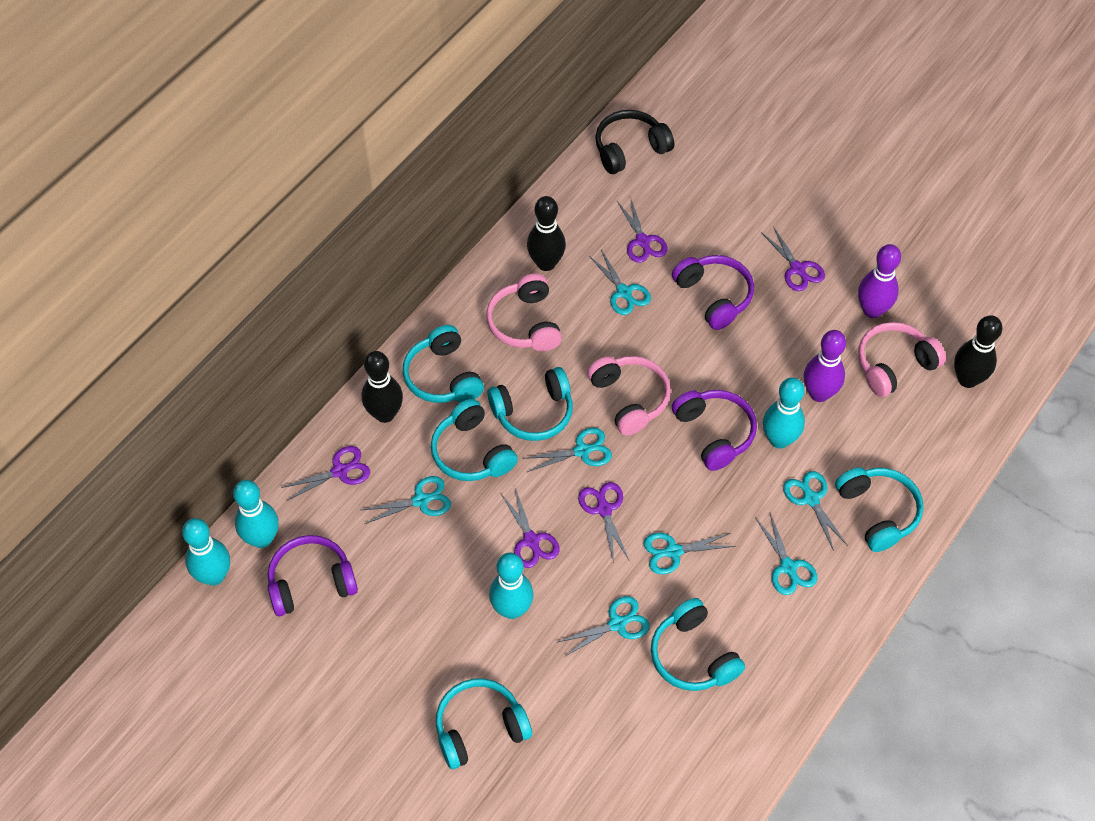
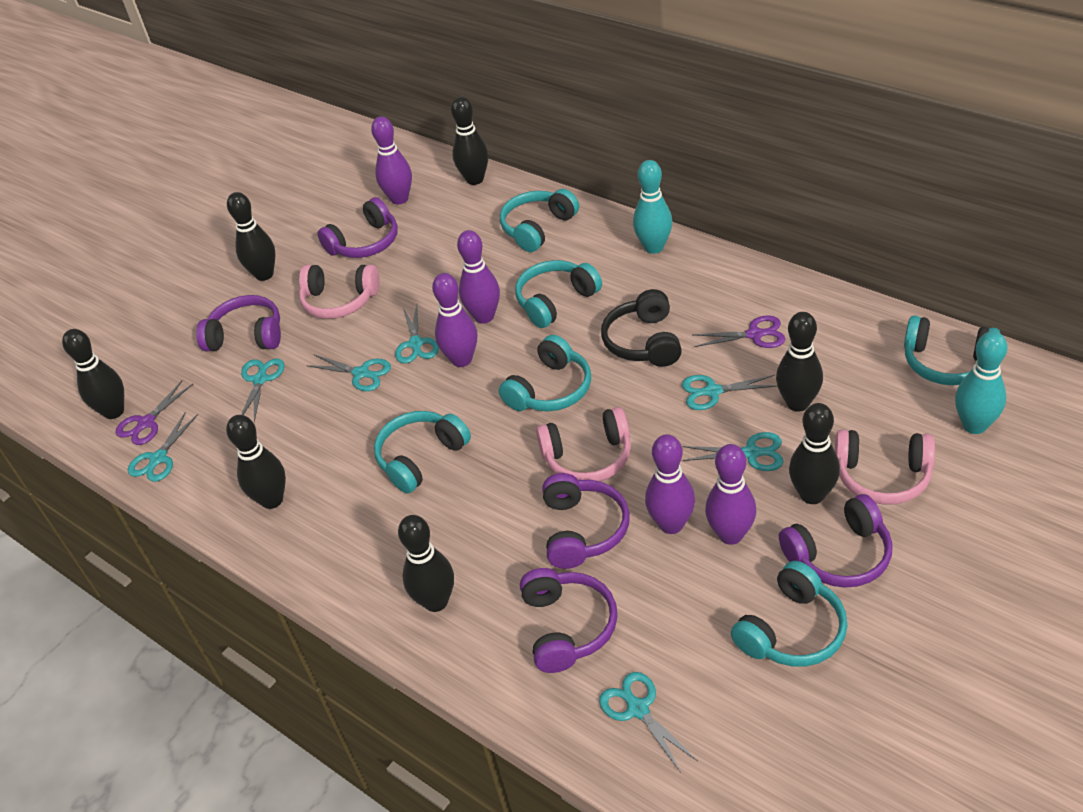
black bowling pin: 3 -> 7
purple bowling pin: 2 -> 5
purple headphones: 3 -> 5
purple scissors: 5 -> 2
turquoise bowling pin: 4 -> 2

